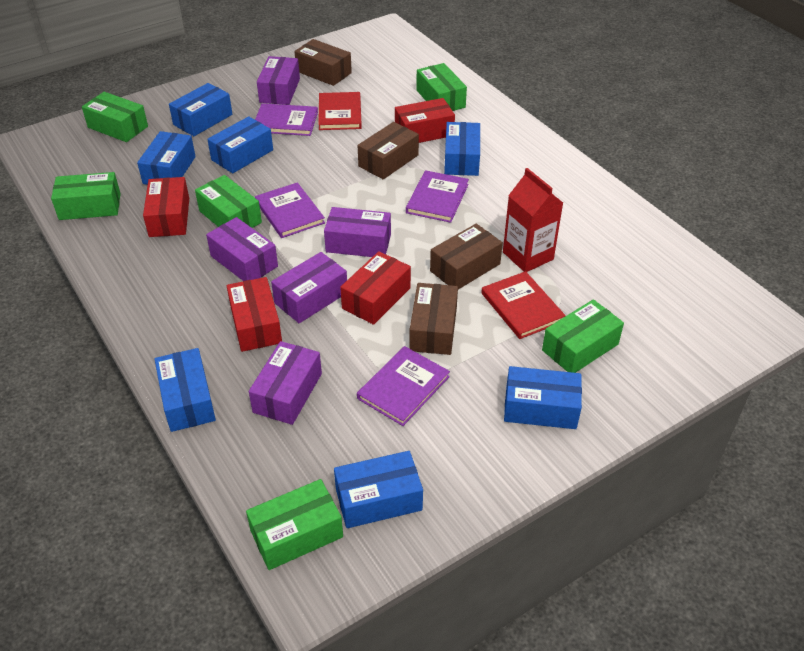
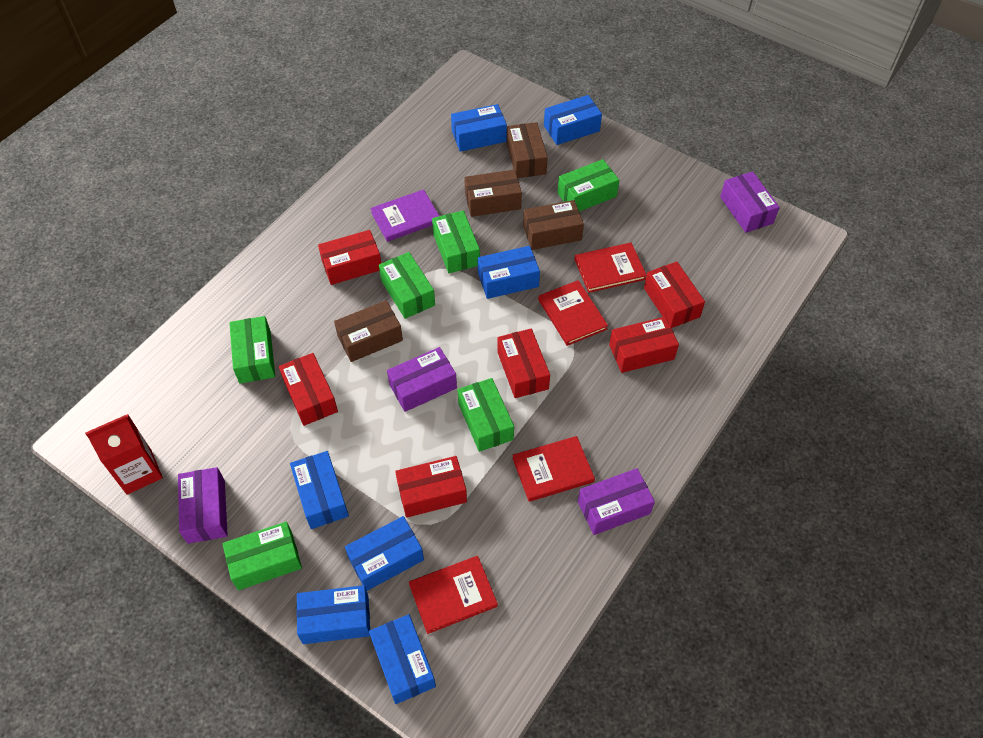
purple book: 4 -> 1
purple box: 5 -> 4
red book: 2 -> 4
red box: 4 -> 6

